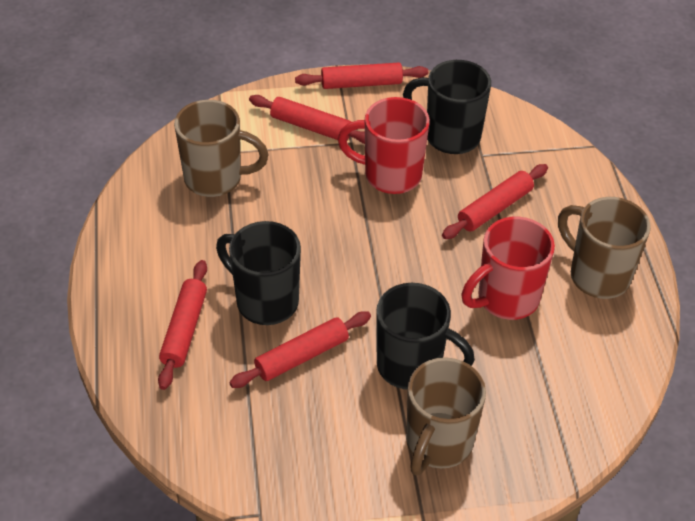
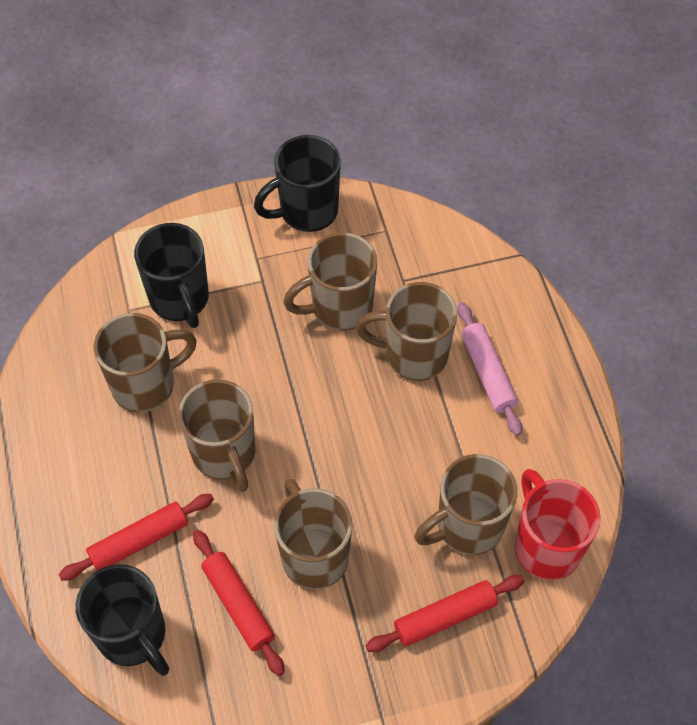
brown mug: 3 -> 6
pink rolling pin: 0 -> 1
red mug: 2 -> 1
red rolling pin: 5 -> 3

